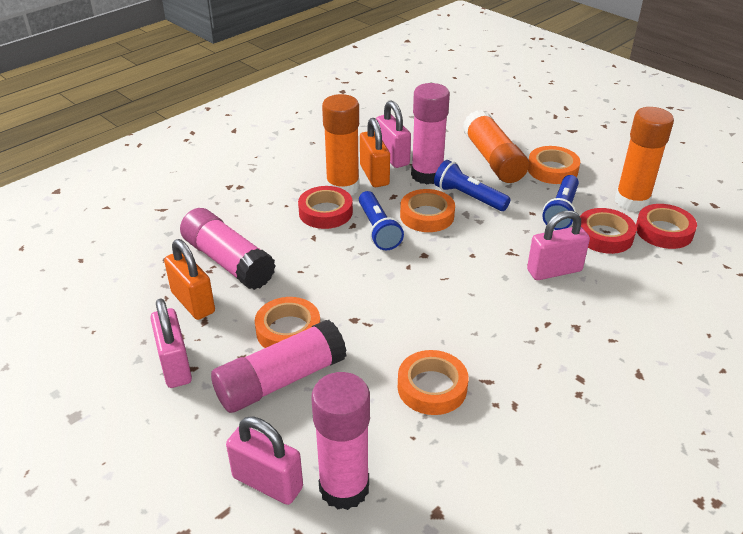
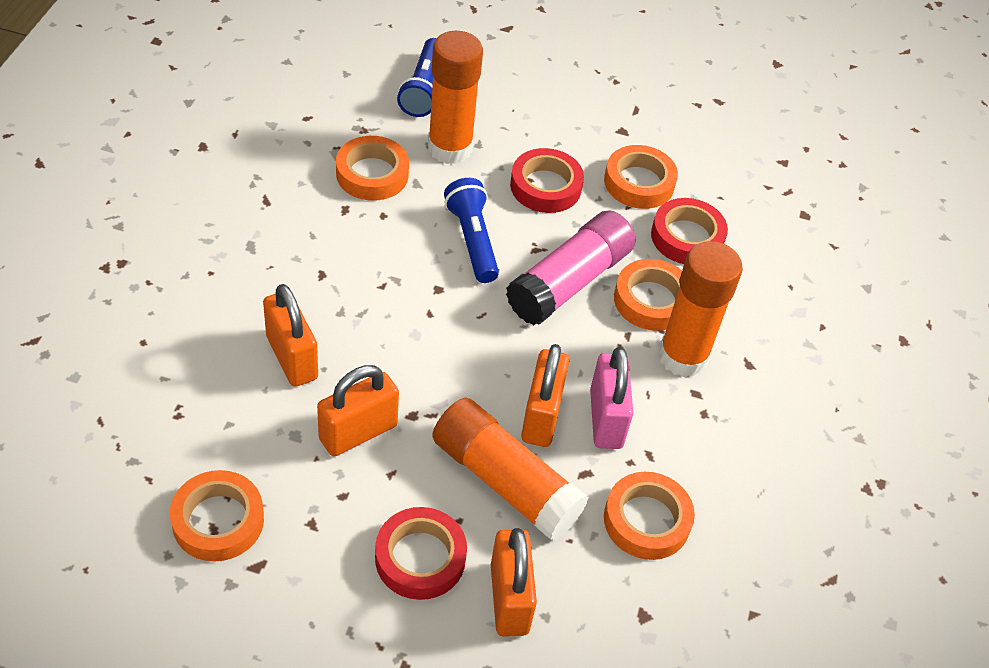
blue flashlight: 3 -> 2
orange padlock: 2 -> 4
orange tape: 4 -> 5
pink glue stick: 4 -> 1
pink padlock: 4 -> 1

